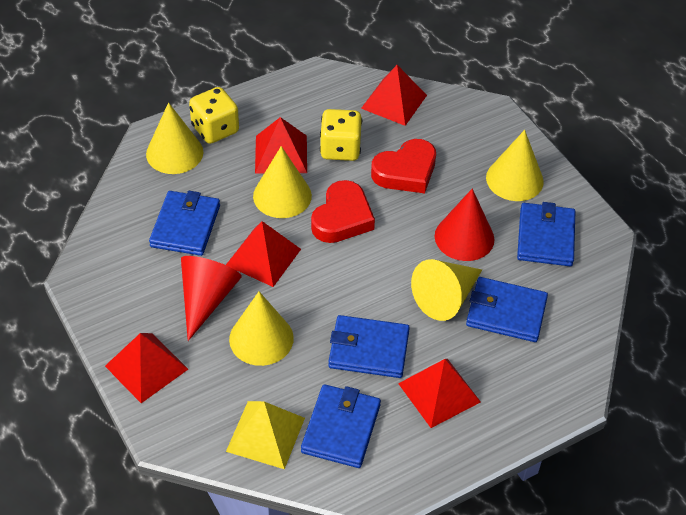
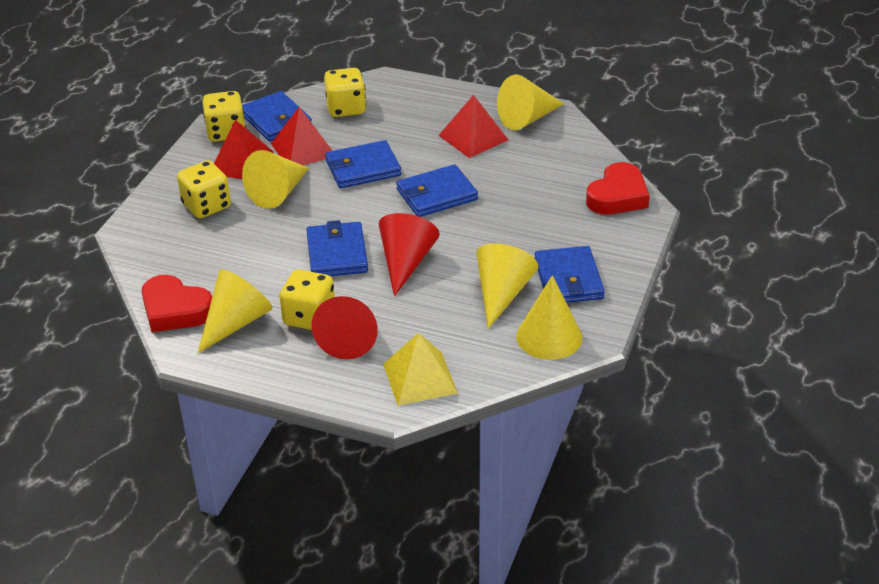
red pyramid: 5 -> 3
yellow dice: 2 -> 4

